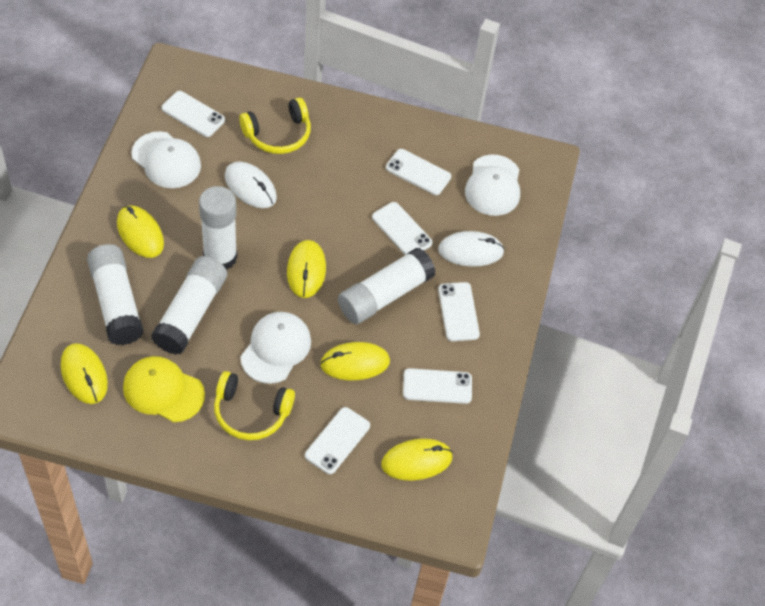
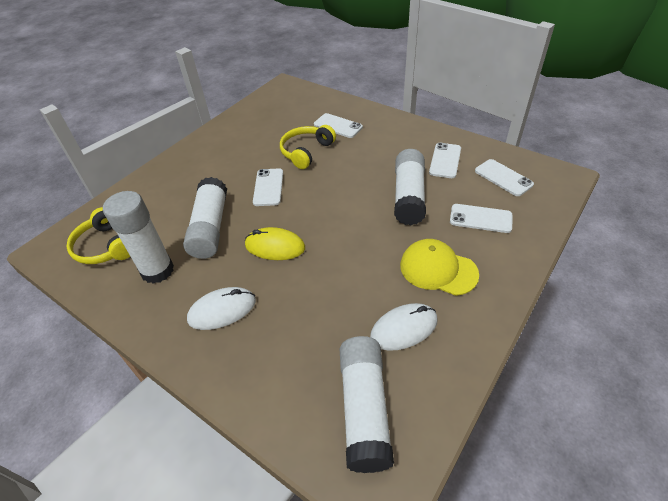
white cap: 3 -> 0
white phone: 6 -> 5
yellow mouse: 5 -> 1

